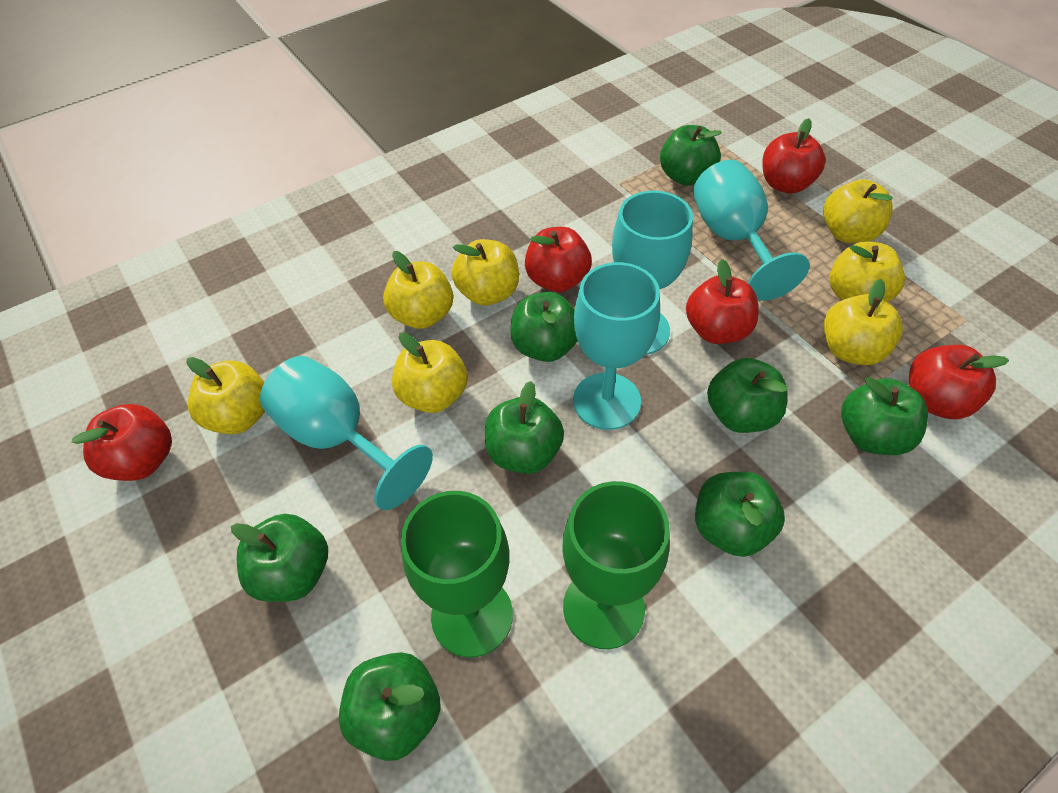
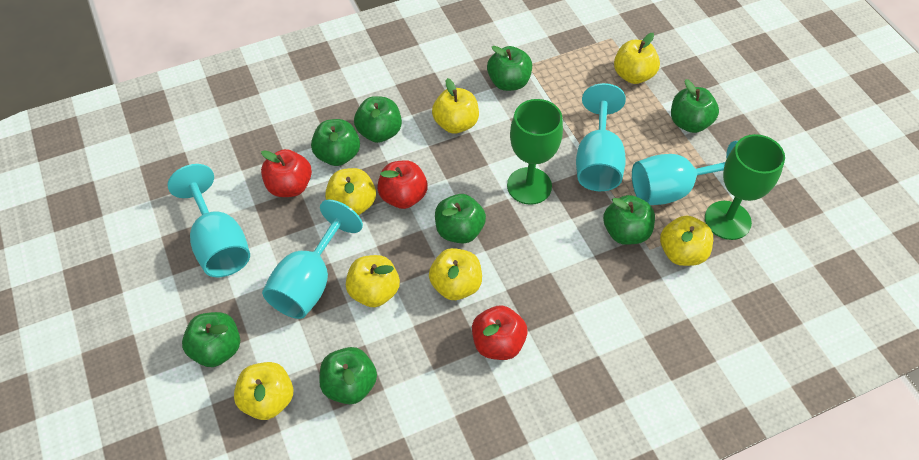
red apple: 5 -> 3

